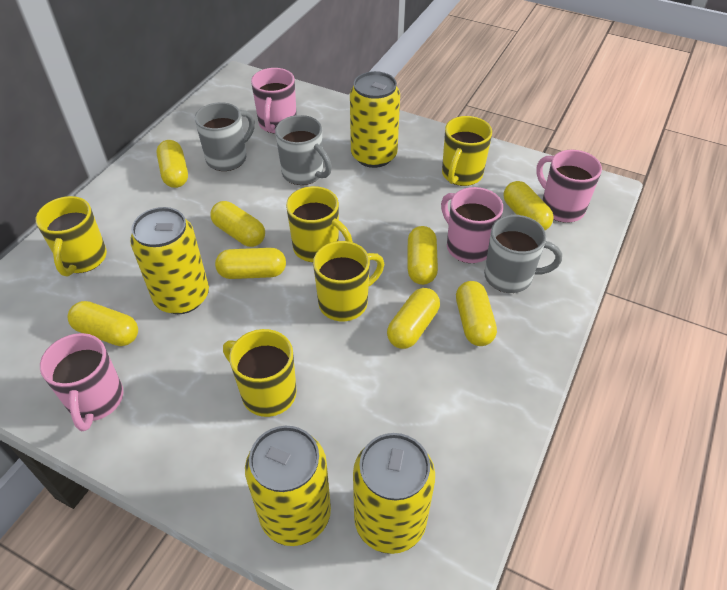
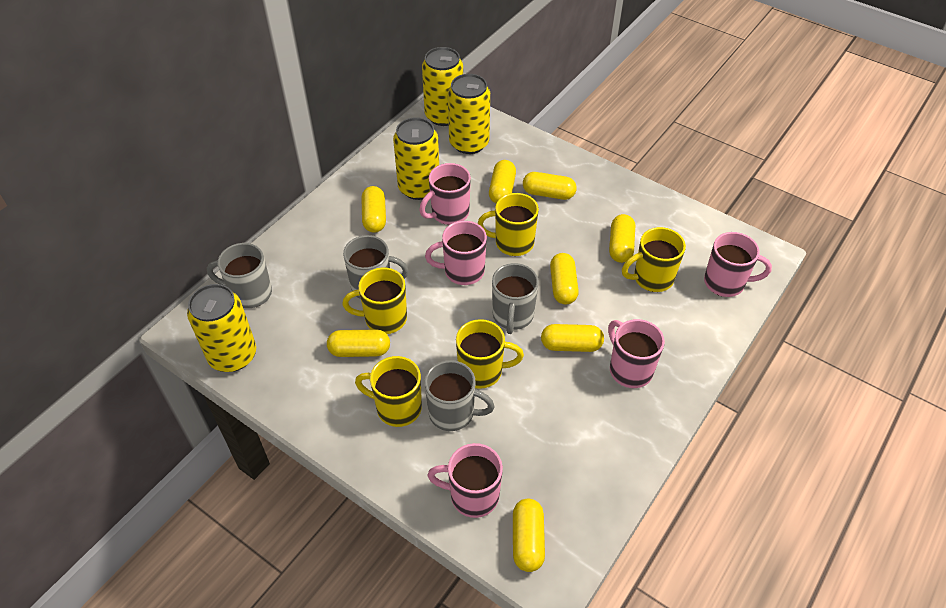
grey mug: 3 -> 4
pink mug: 4 -> 5

